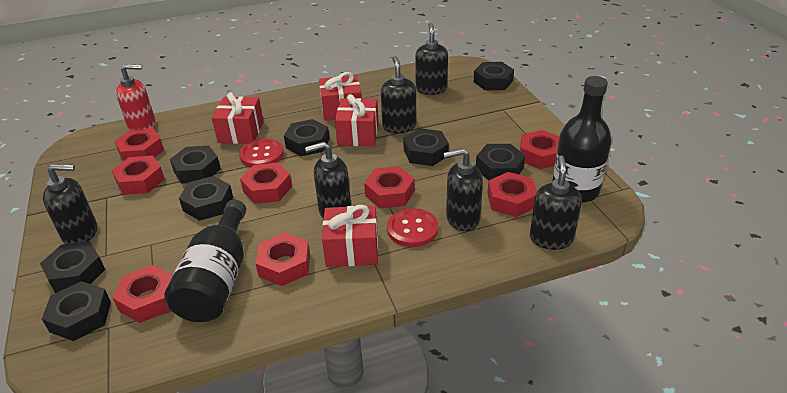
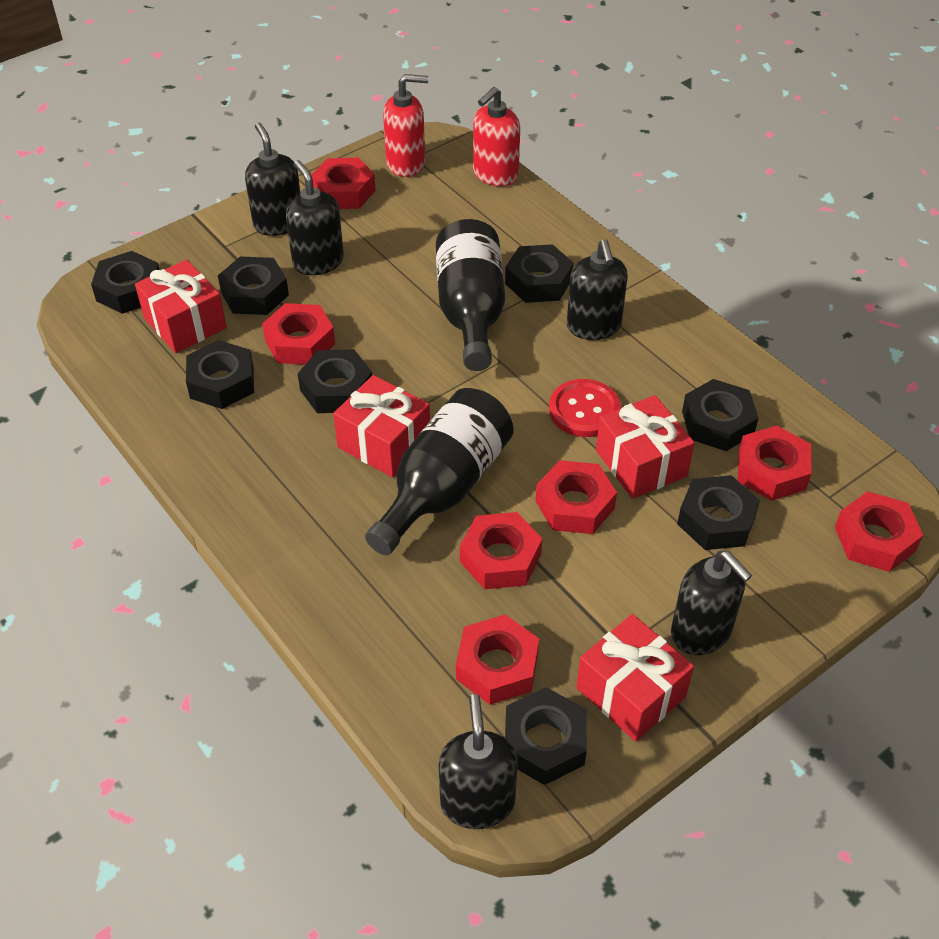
black soap dispenser: 6 -> 5
red button: 2 -> 1
red nut: 8 -> 7
red soap dispenser: 1 -> 2

